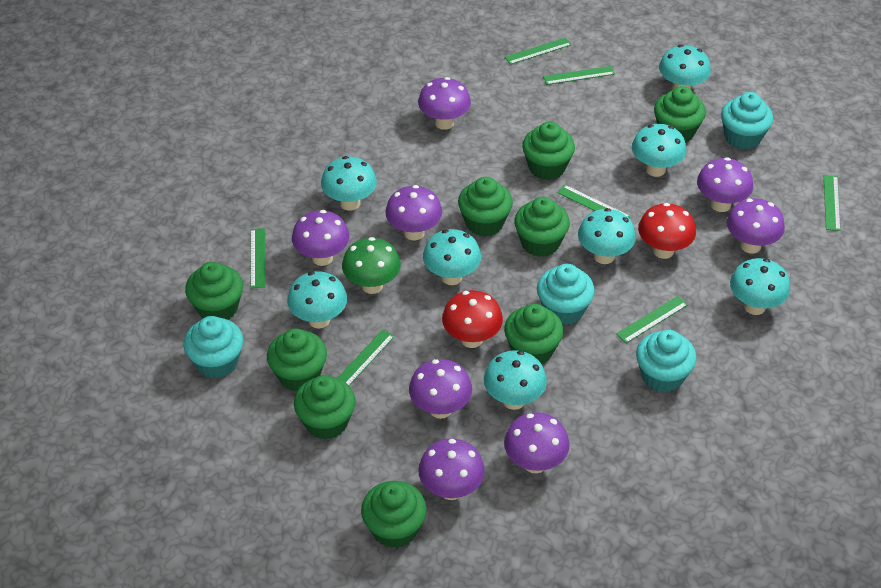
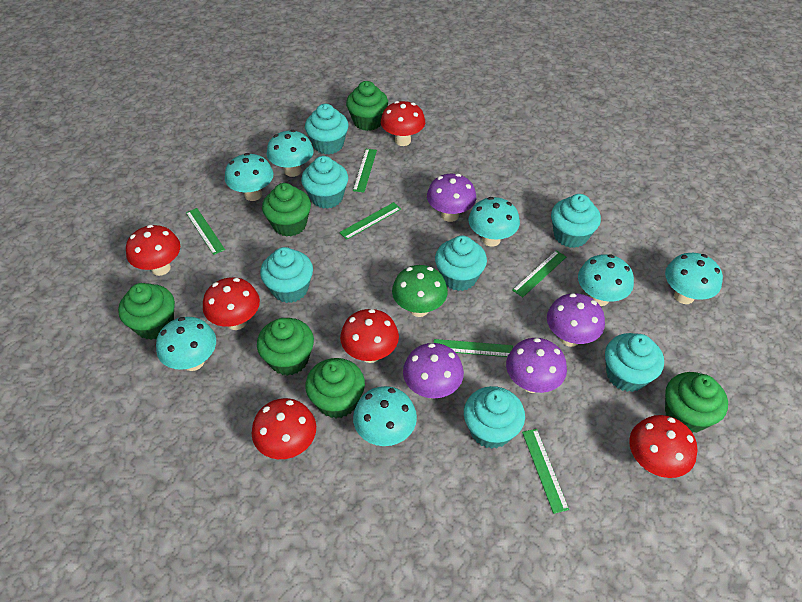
green cupcake: 9 -> 6
green ruler: 7 -> 6
purple mushroom: 8 -> 4
red mushroom: 2 -> 6
turquoise cupcake: 4 -> 7
turquoise mushroom: 8 -> 7

